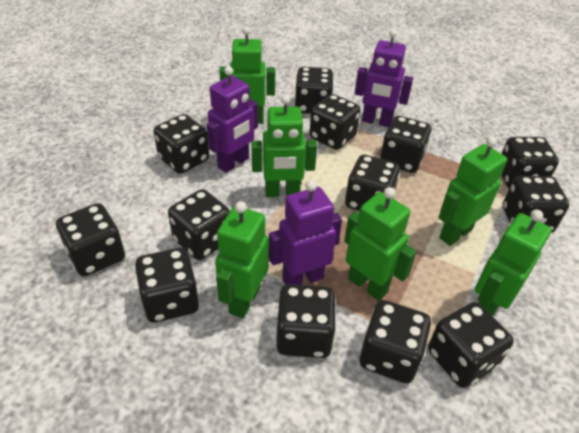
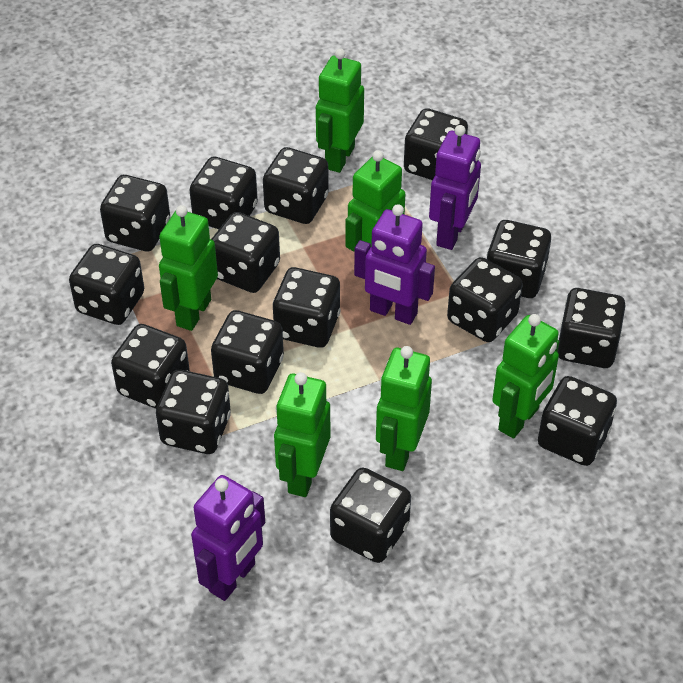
black dice: 13 -> 15

